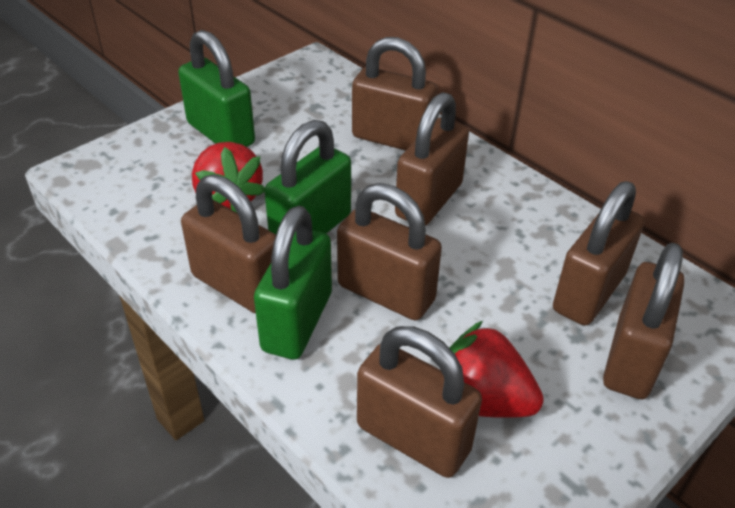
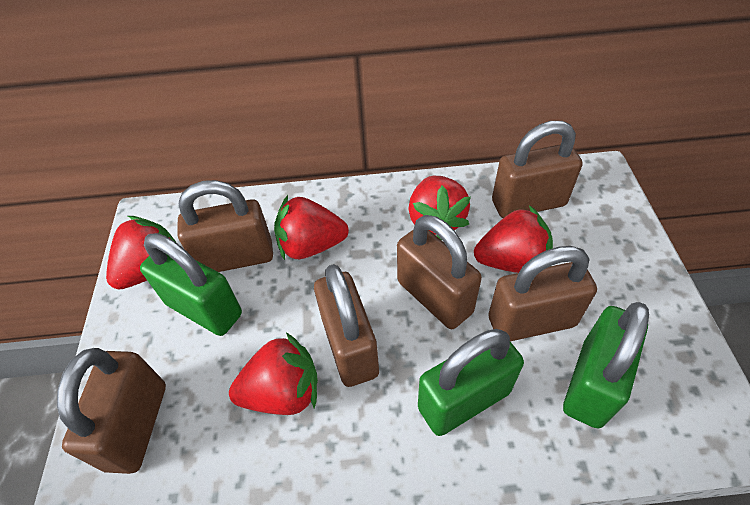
brown padlock: 7 -> 6
red strawberry: 2 -> 5

